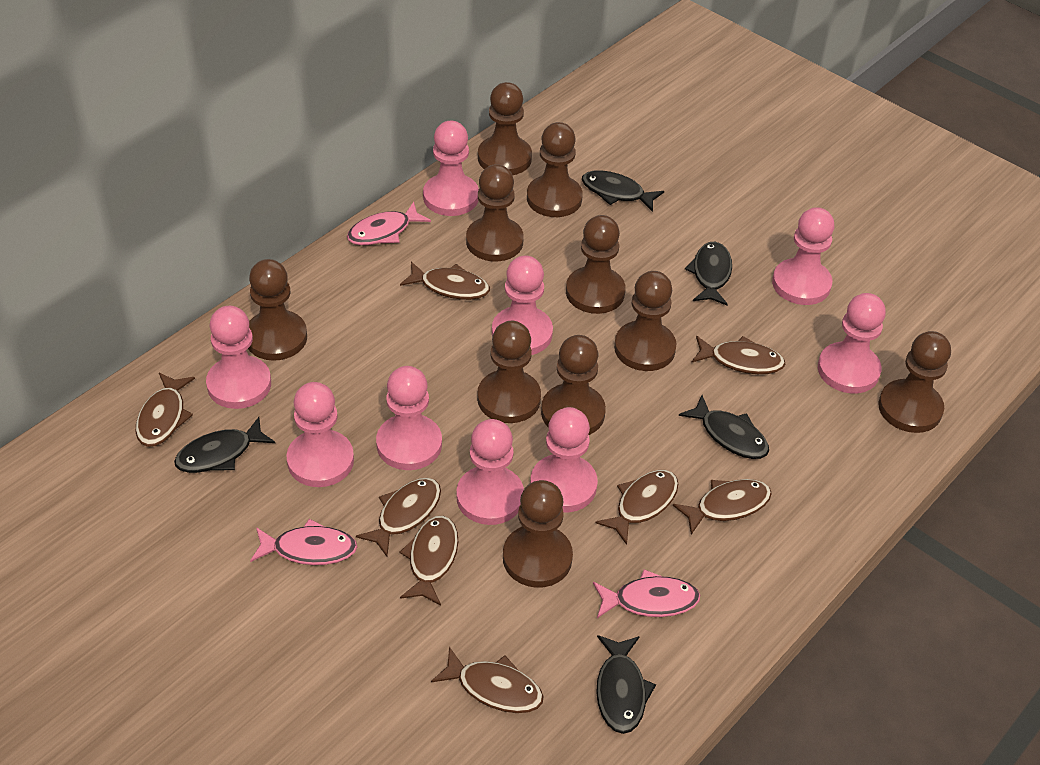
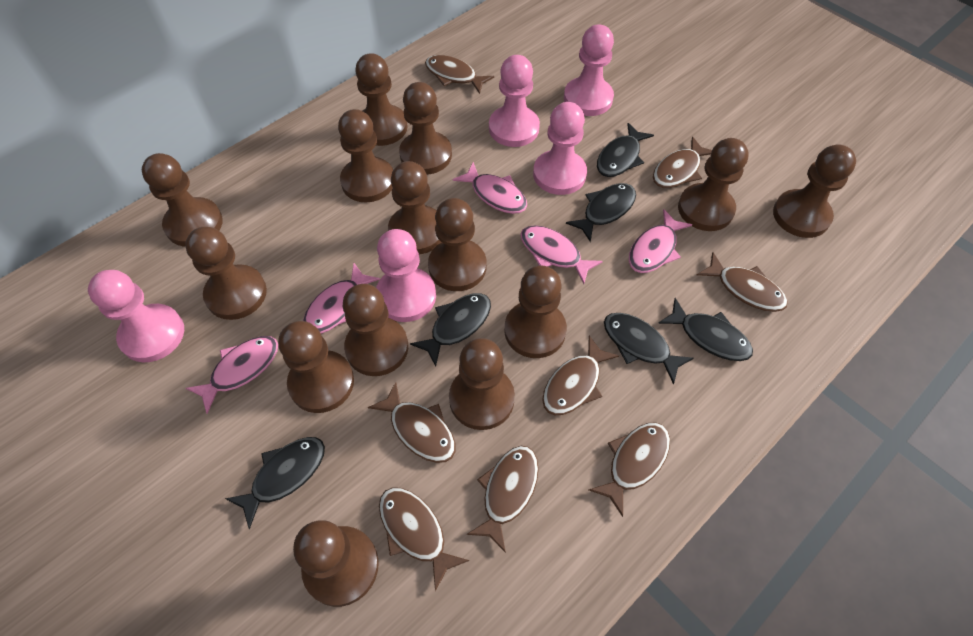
black fish: 5 -> 6
brown pawn: 10 -> 14
pink fish: 3 -> 5
pink pawn: 9 -> 5

